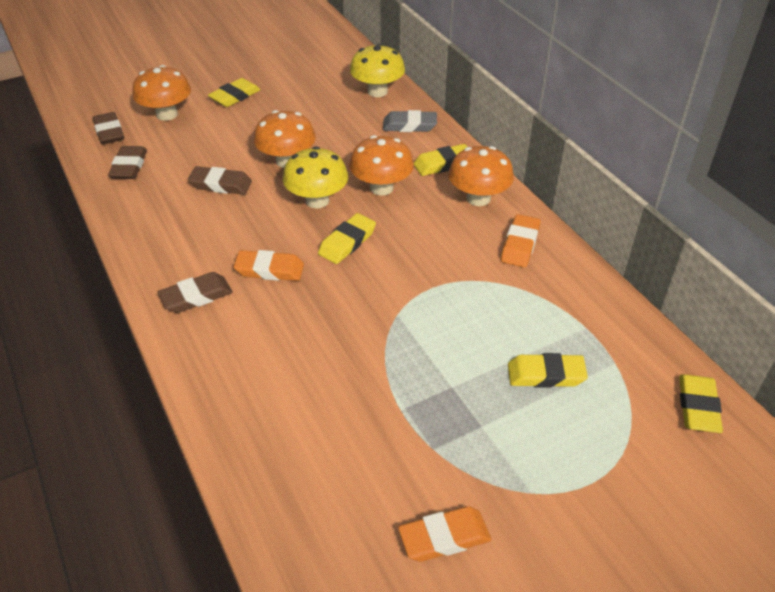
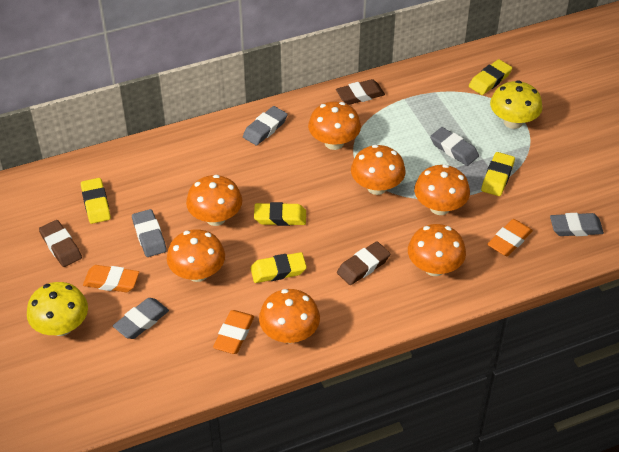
brown eraser: 4 -> 3
grey eraser: 1 -> 5
orange mushroom: 4 -> 7

